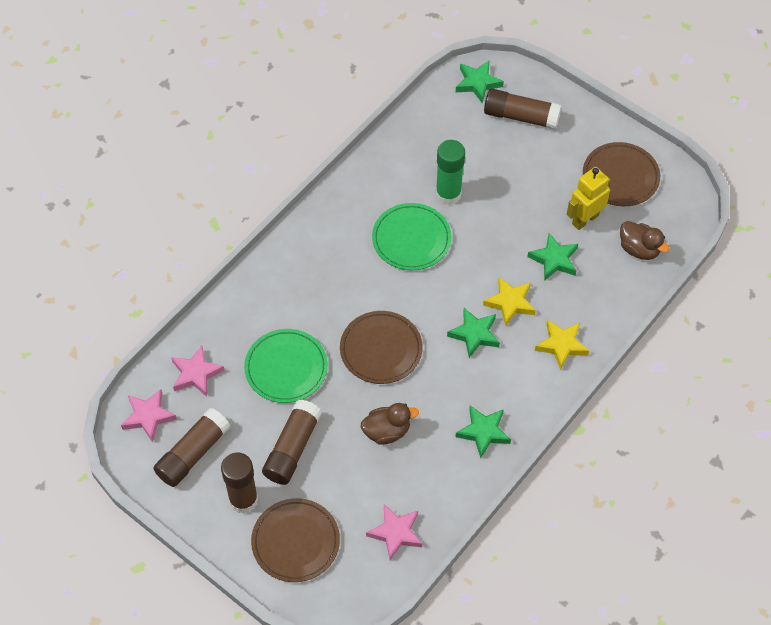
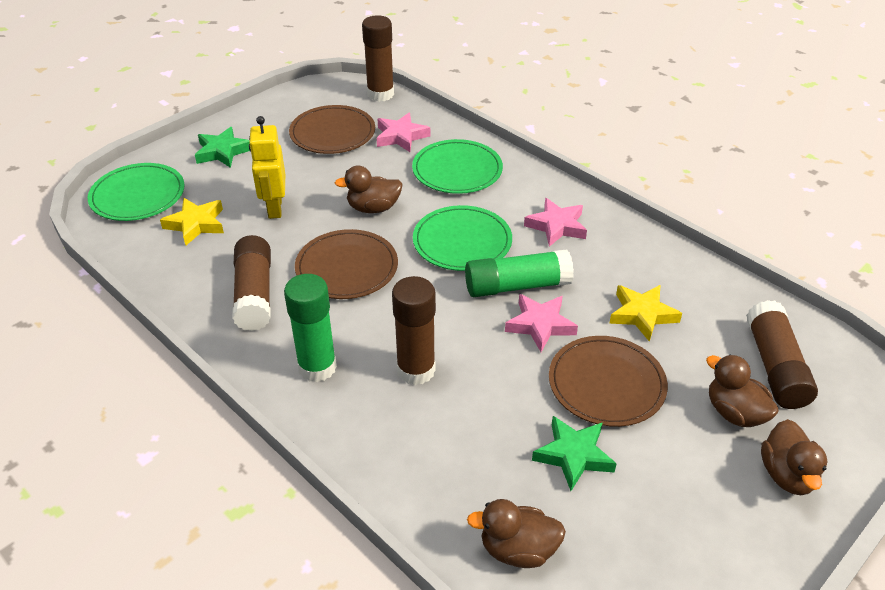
brown duck: 2 -> 4
green glue stick: 1 -> 2
green plate: 2 -> 3
green star: 4 -> 2

